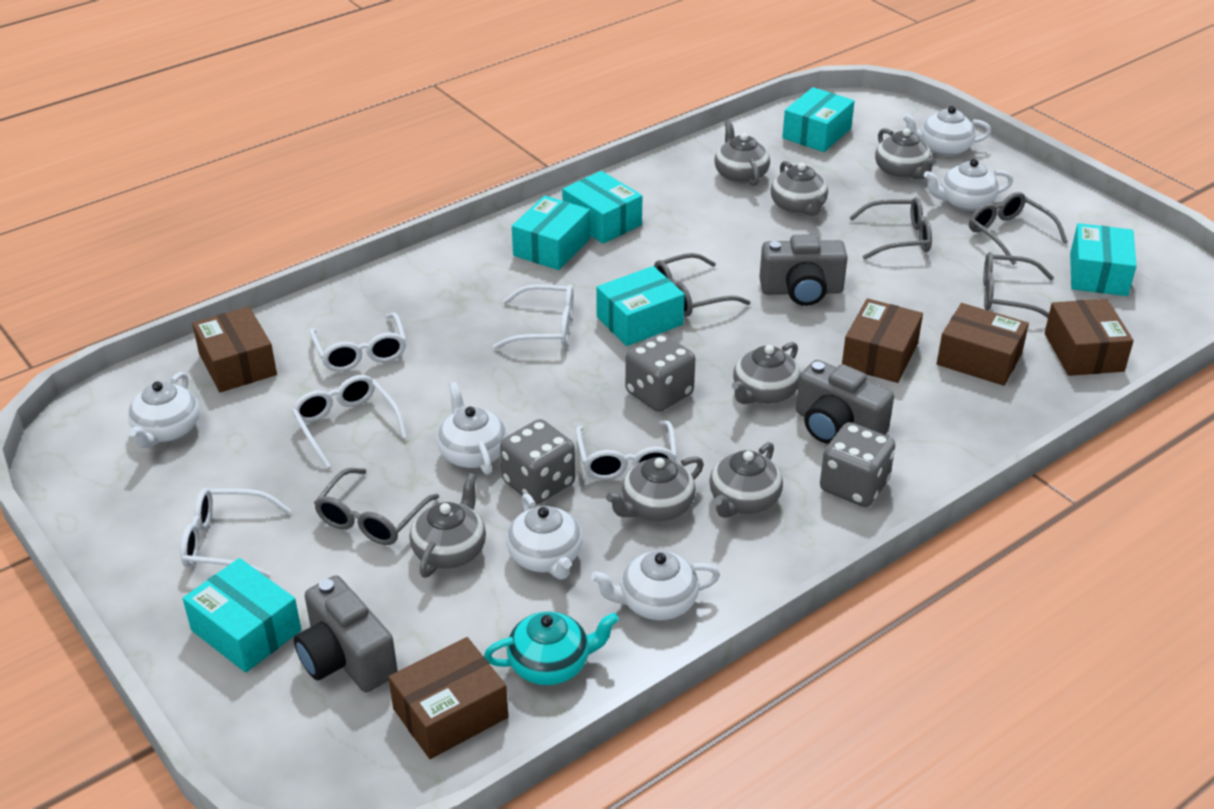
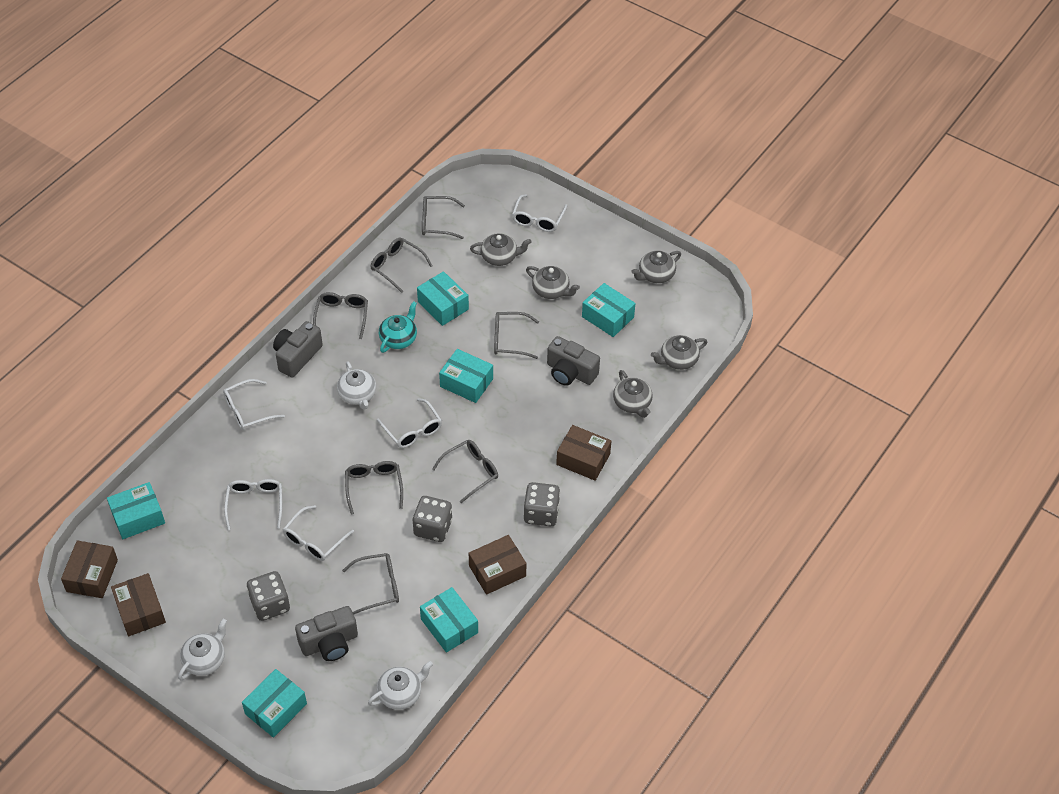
brown box: 5 -> 4
grey glasses: 5 -> 7
grey teapot: 7 -> 5
white teapot: 6 -> 3

